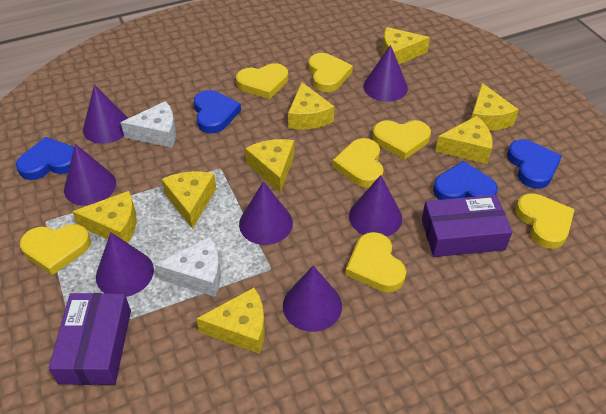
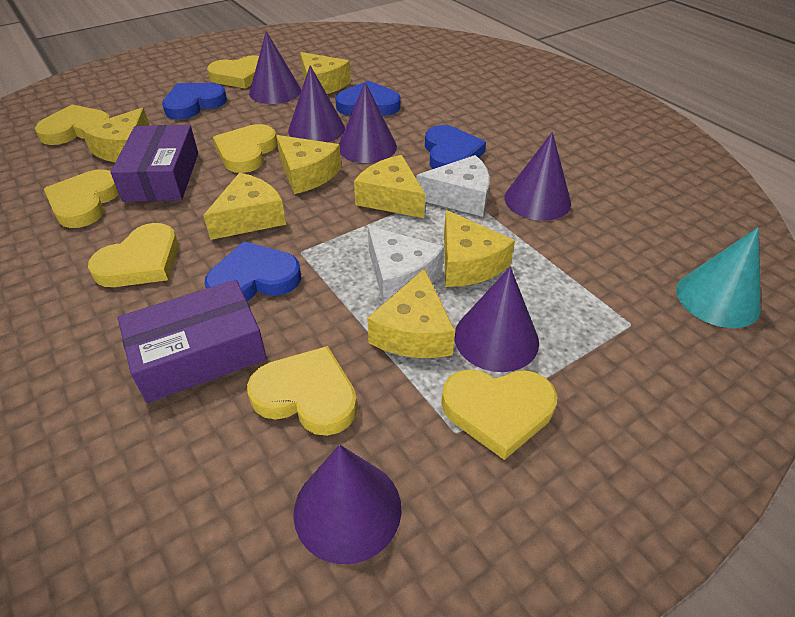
purple cone: 7 -> 6
turquoise cone: 0 -> 1
yellow cheese: 8 -> 7

